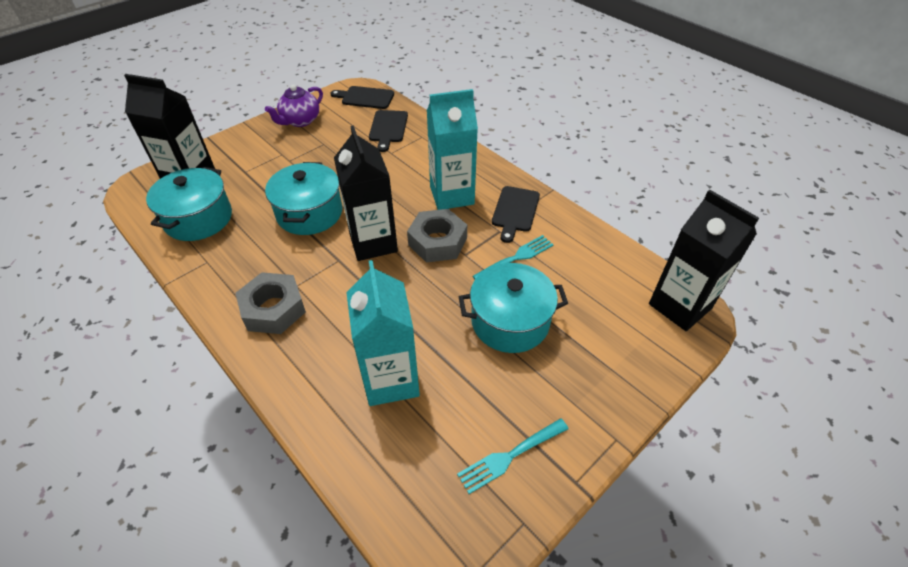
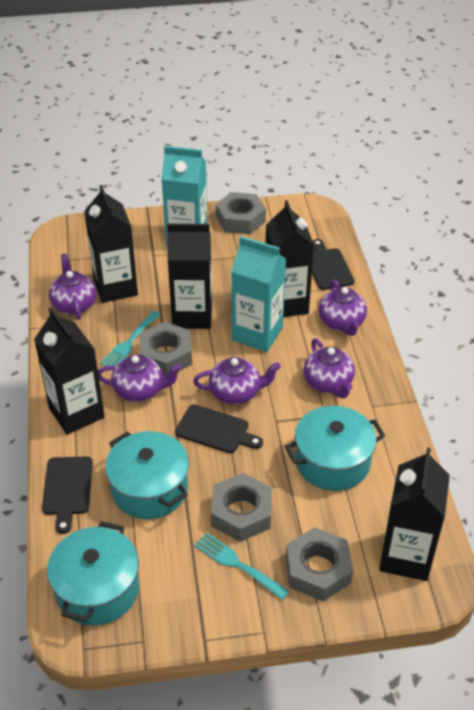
black carton: 3 -> 5
grey nut: 2 -> 4
purple teapot: 1 -> 5

